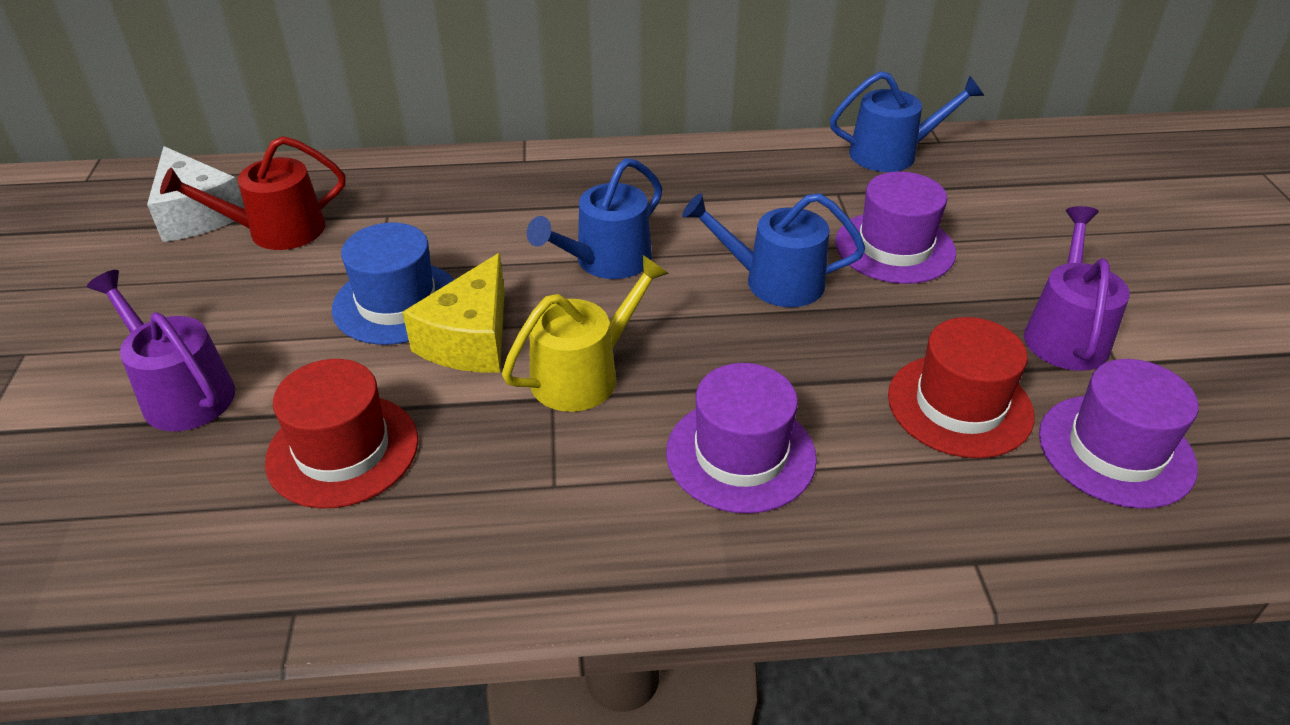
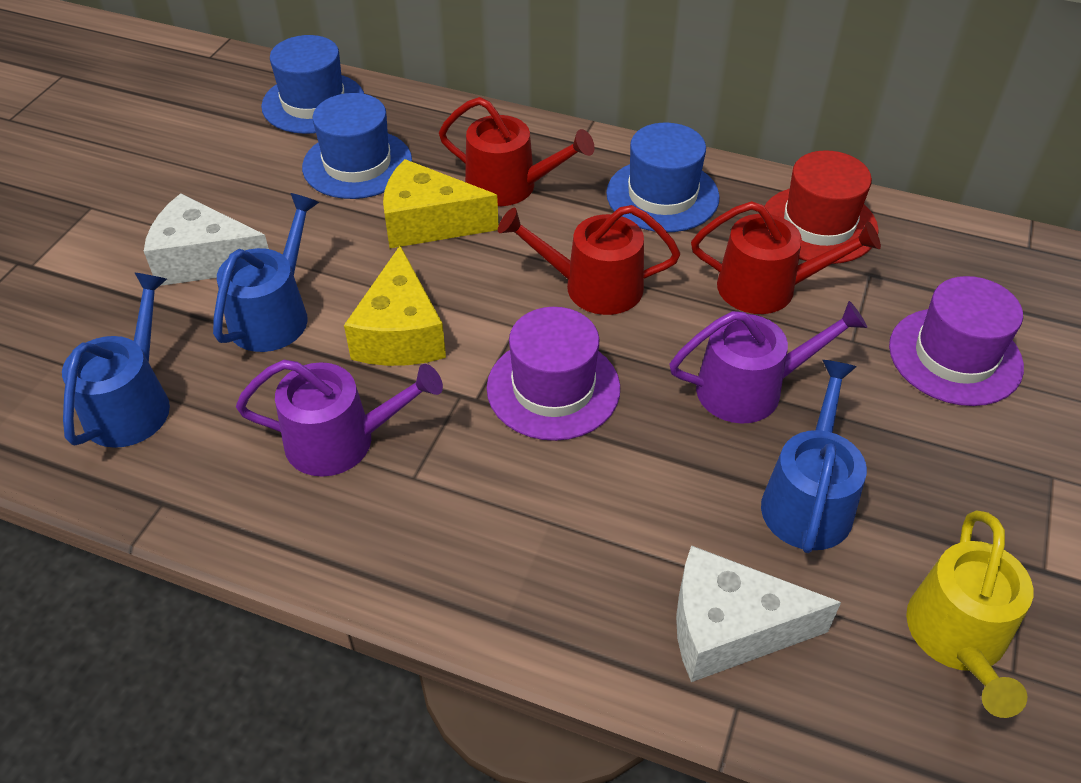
blue hat: 1 -> 3
purple hat: 3 -> 2
red hat: 2 -> 1
red watering can: 1 -> 3
white cheese: 1 -> 2
yellow cheese: 1 -> 2

